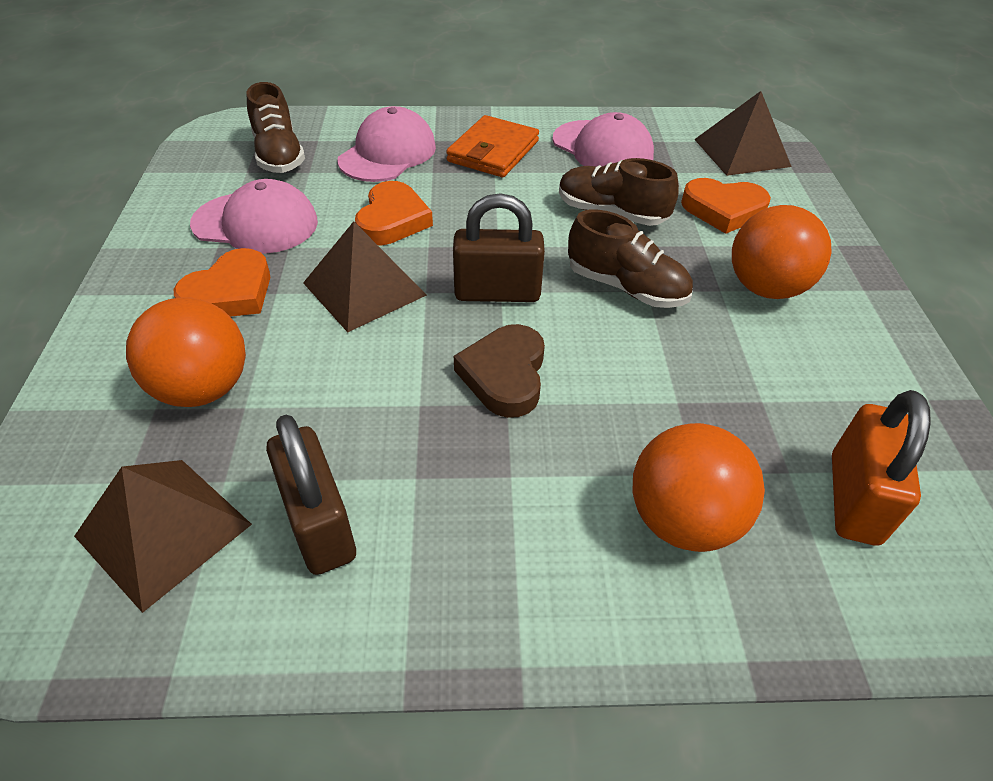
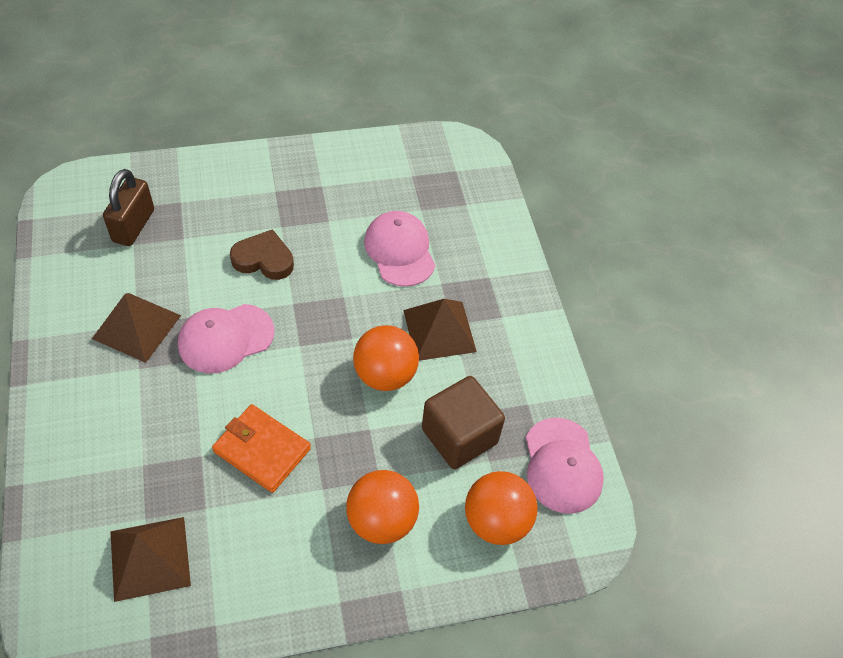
brown cube: 0 -> 1
brown padlock: 2 -> 1
brown shoe: 3 -> 0
orange heart: 3 -> 0
orange padlock: 1 -> 0

